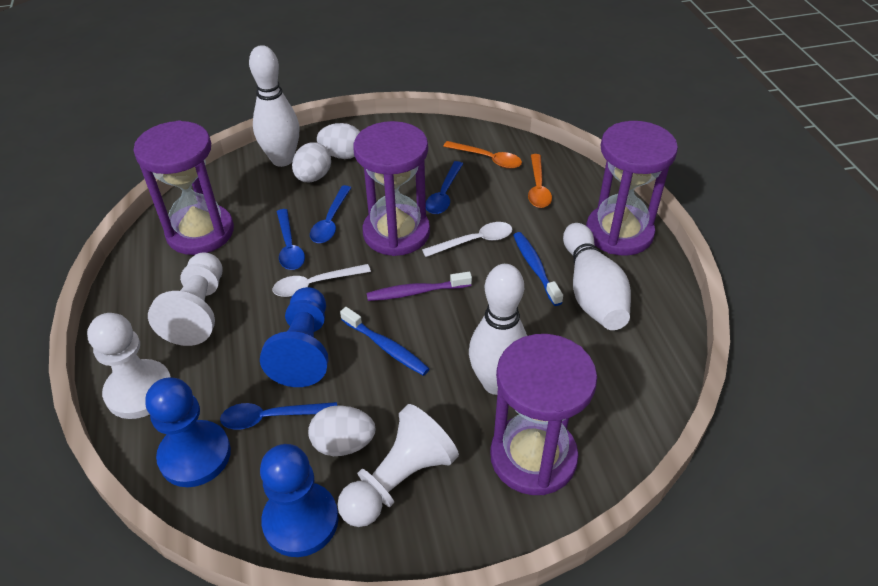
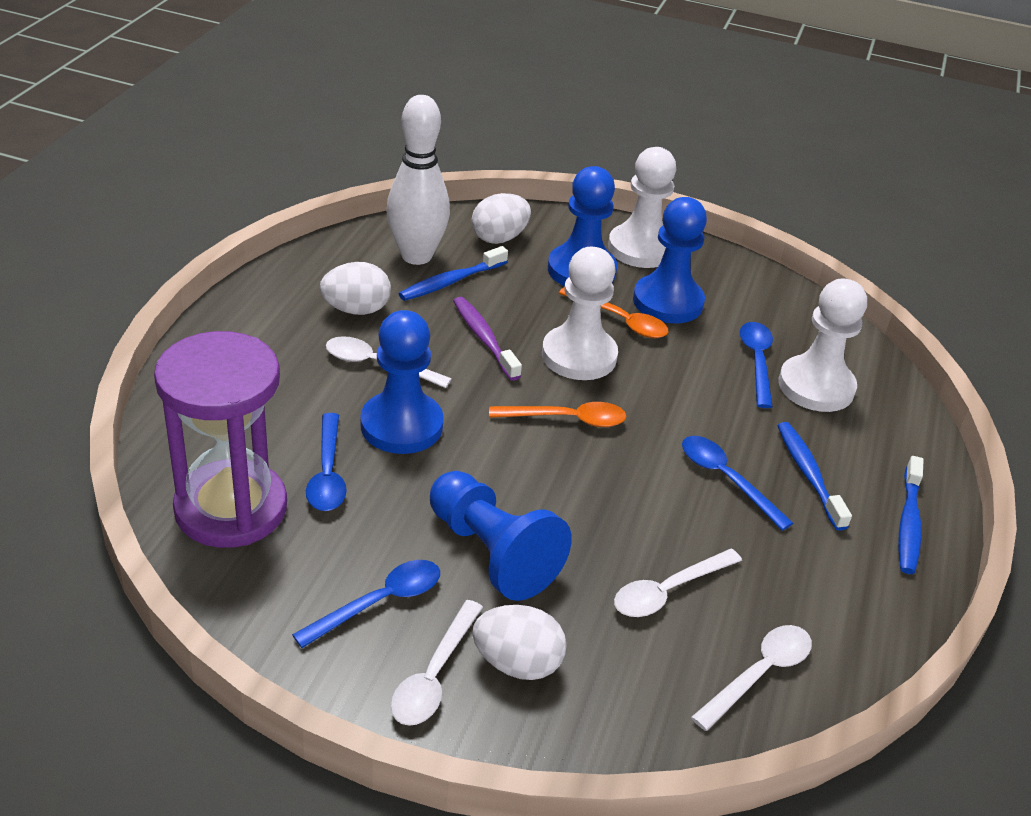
blue pawn: 3 -> 4
blue toothbrush: 2 -> 3
purple hourglass: 4 -> 1
white bowling pin: 3 -> 1
white spoon: 2 -> 4

